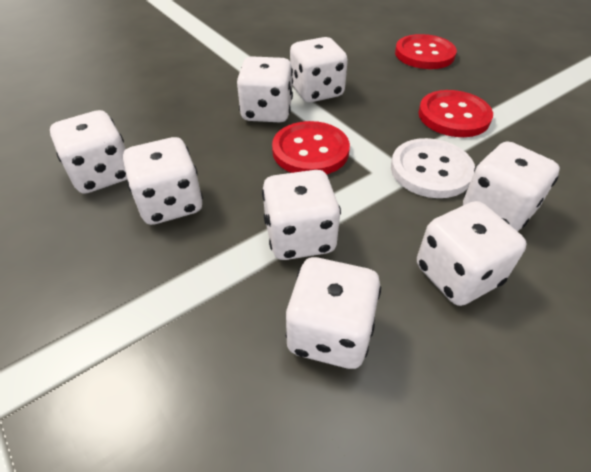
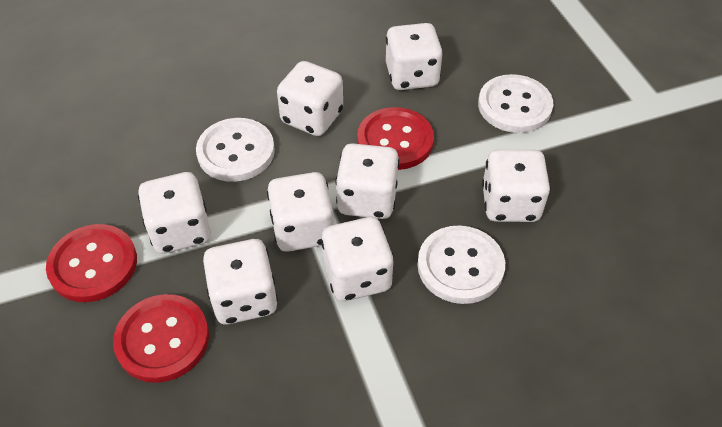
white button: 1 -> 3

